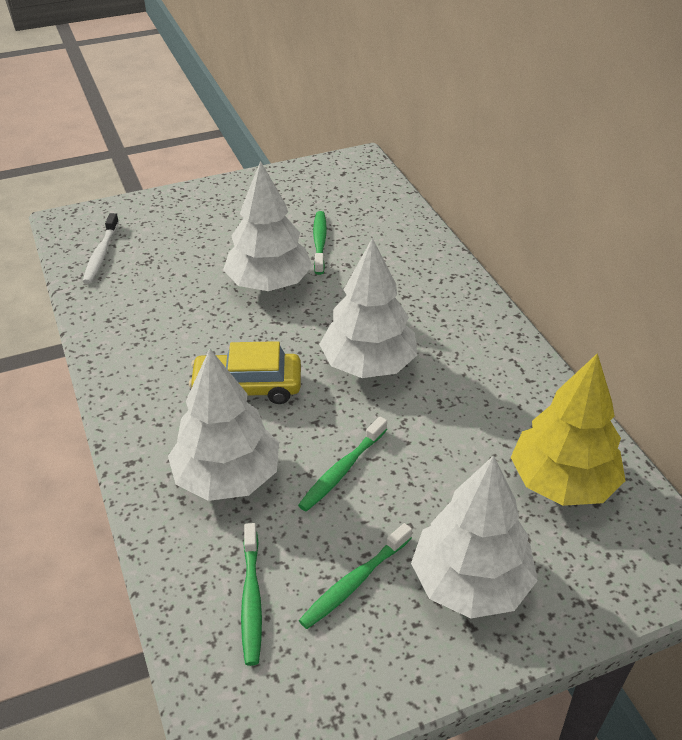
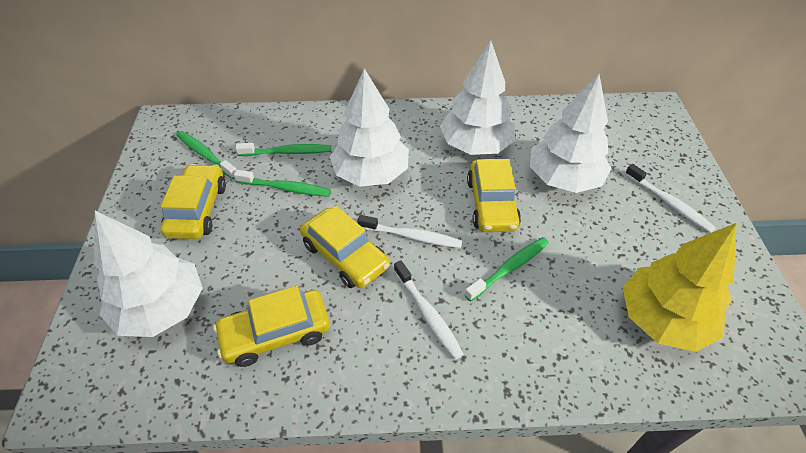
white toothbrush: 1 -> 3
yellow car: 1 -> 4

